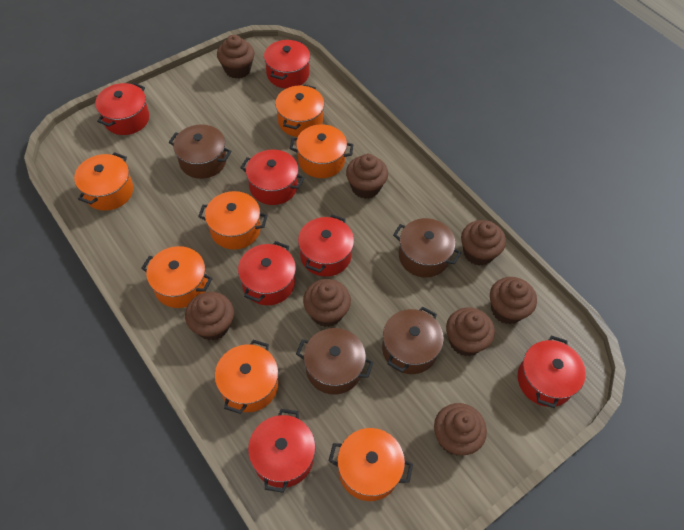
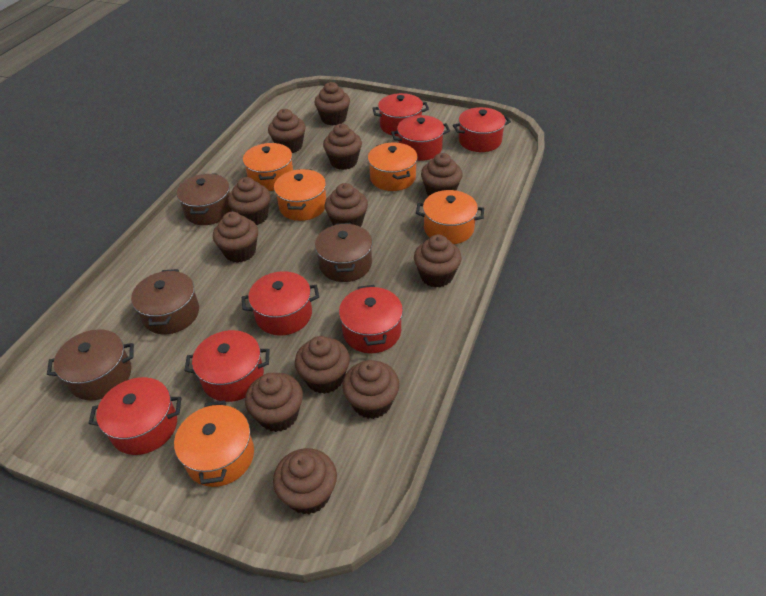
brown cupcake: 8 -> 12
orange pot: 7 -> 5

